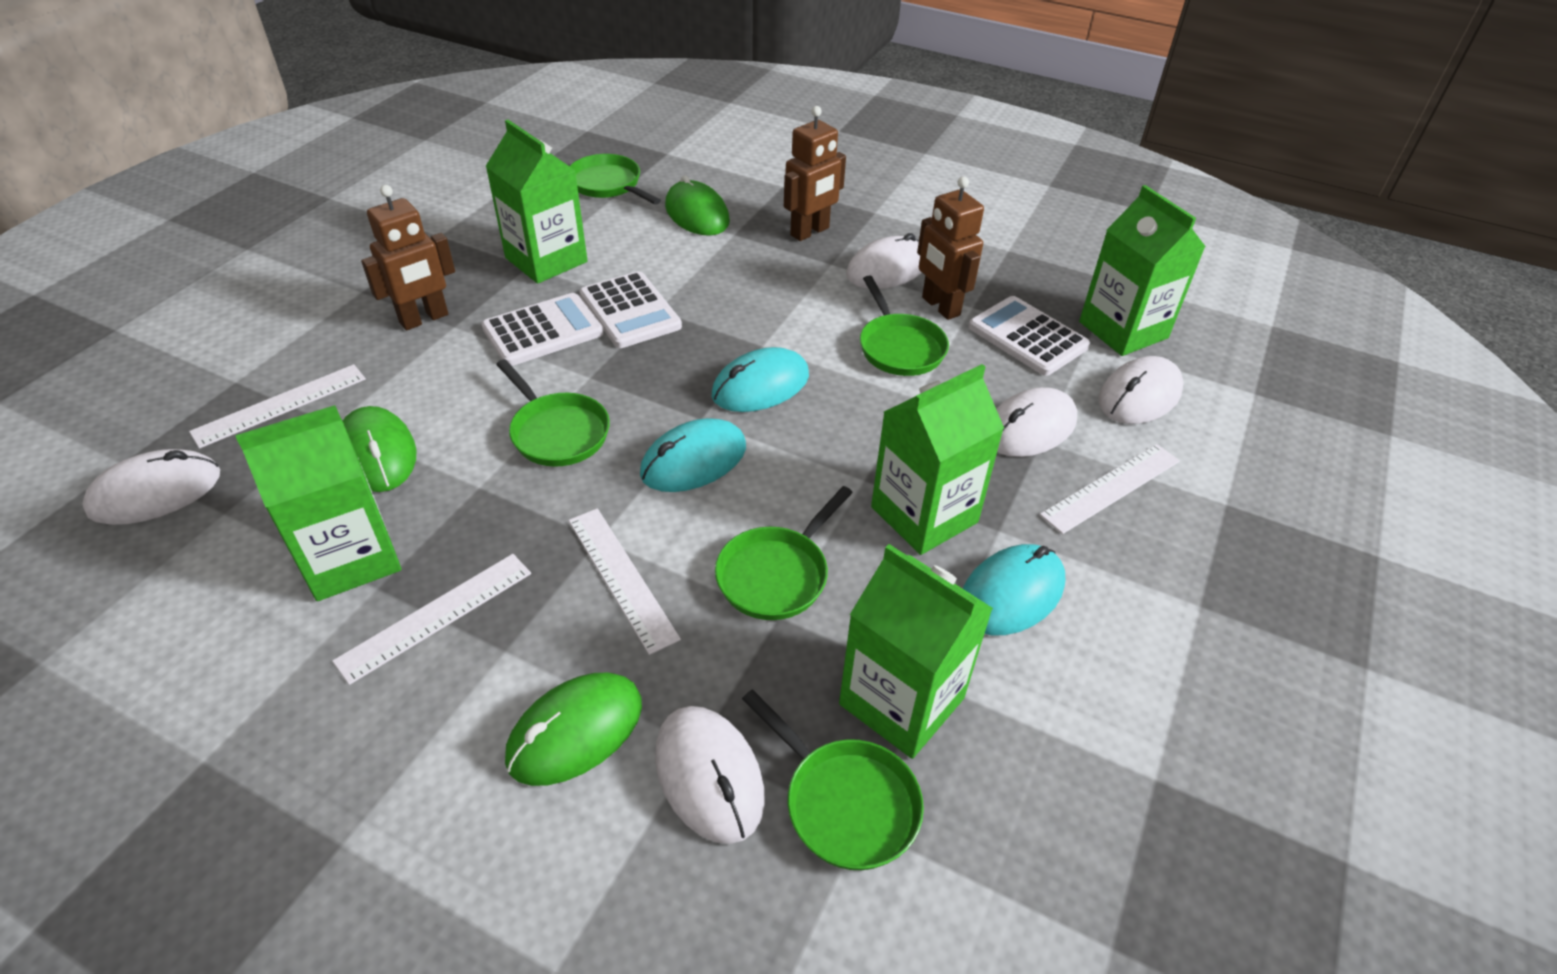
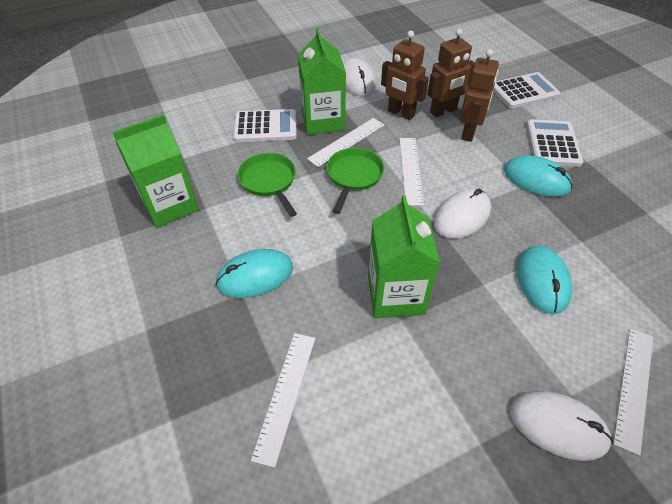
green carton: 5 -> 3
green mouse: 3 -> 0
green pan: 5 -> 2
white mouse: 5 -> 3

